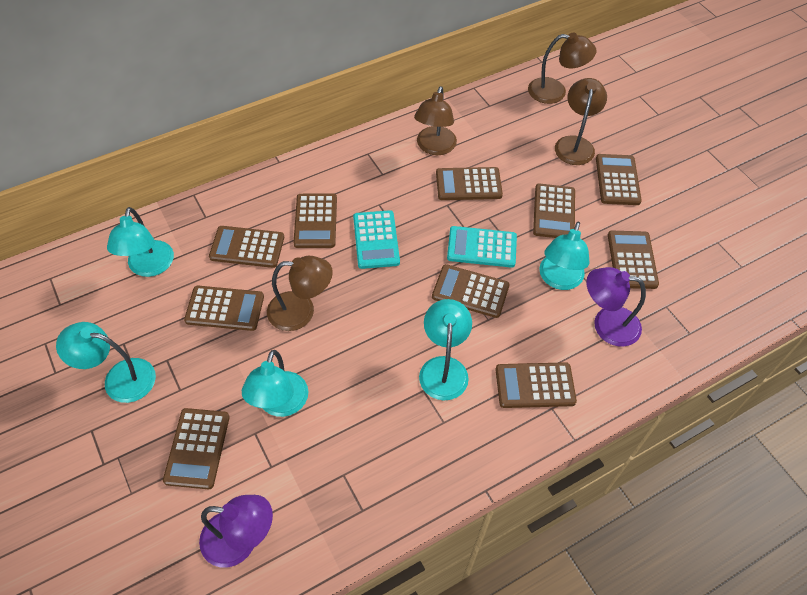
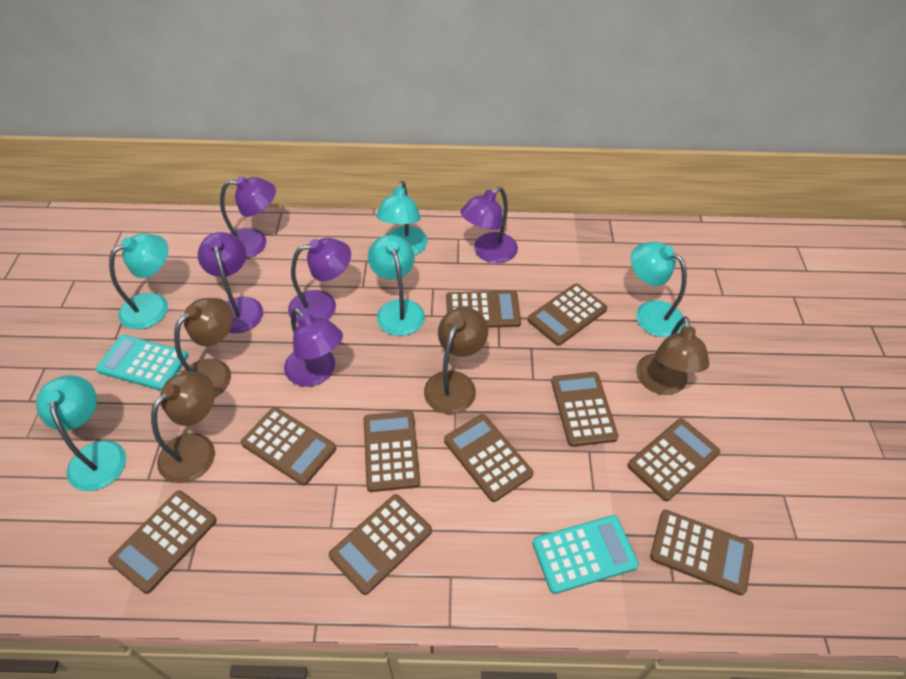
purple lamp: 2 -> 5

